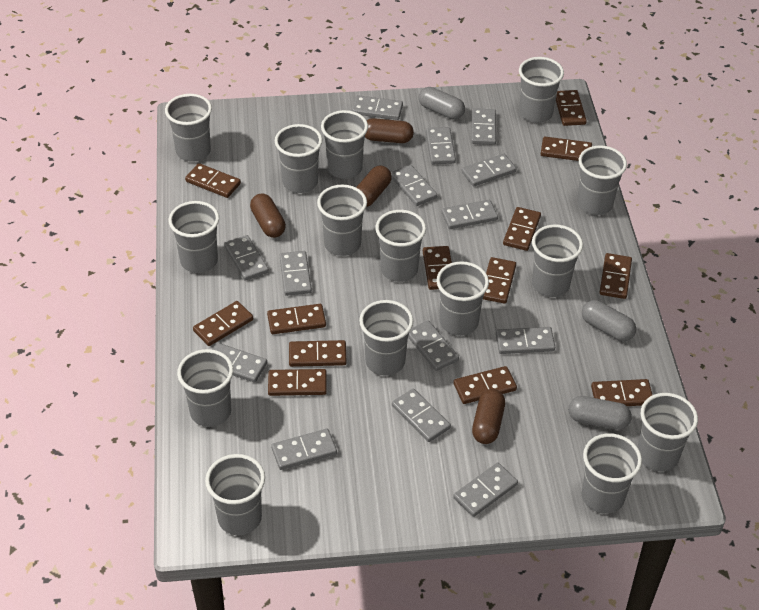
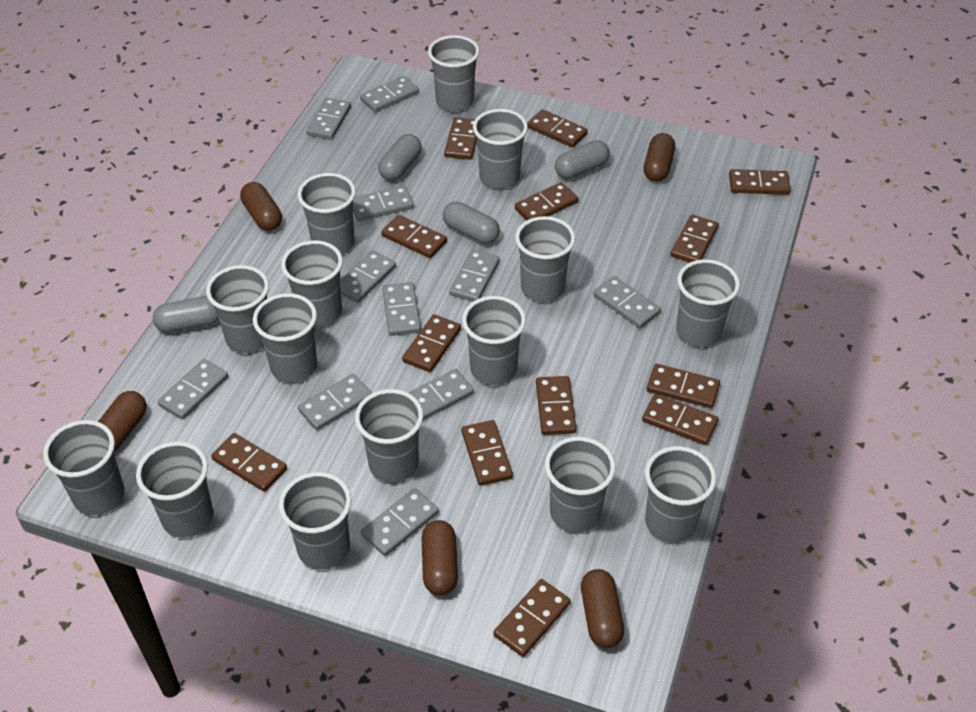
brown capsule: 4 -> 5
grey capsule: 3 -> 4
grey domino: 14 -> 11

